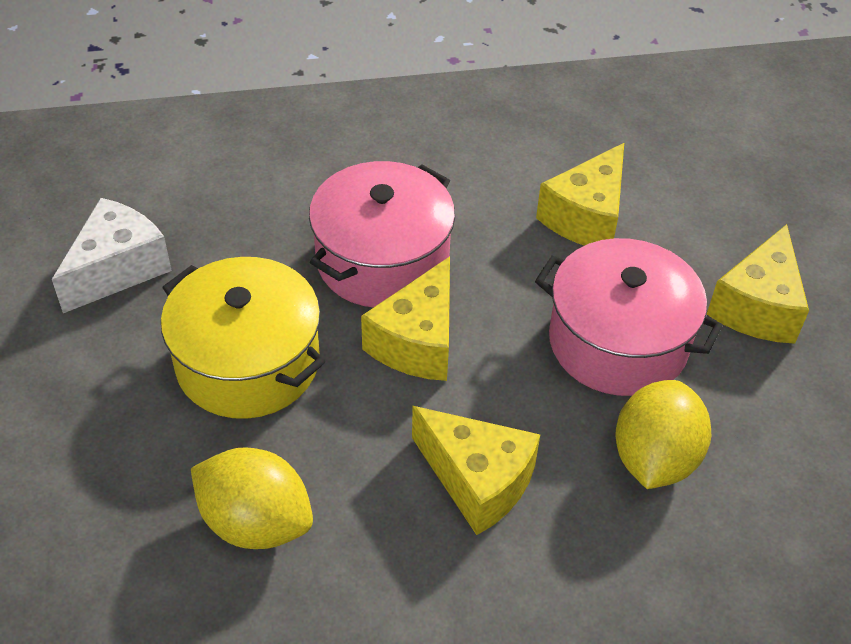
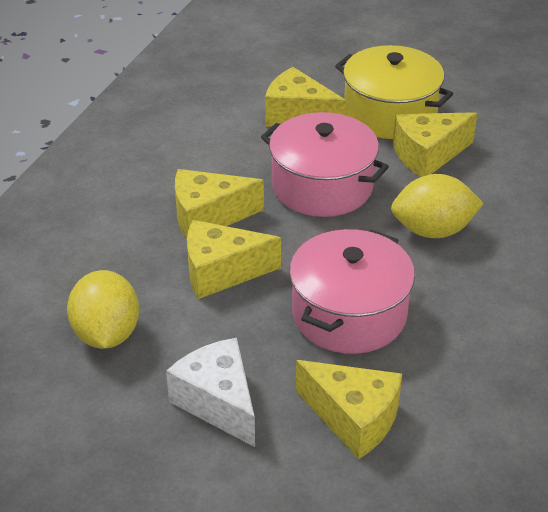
yellow cheese: 4 -> 5

